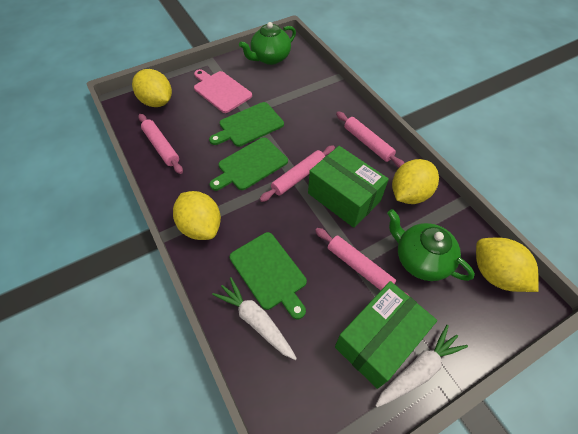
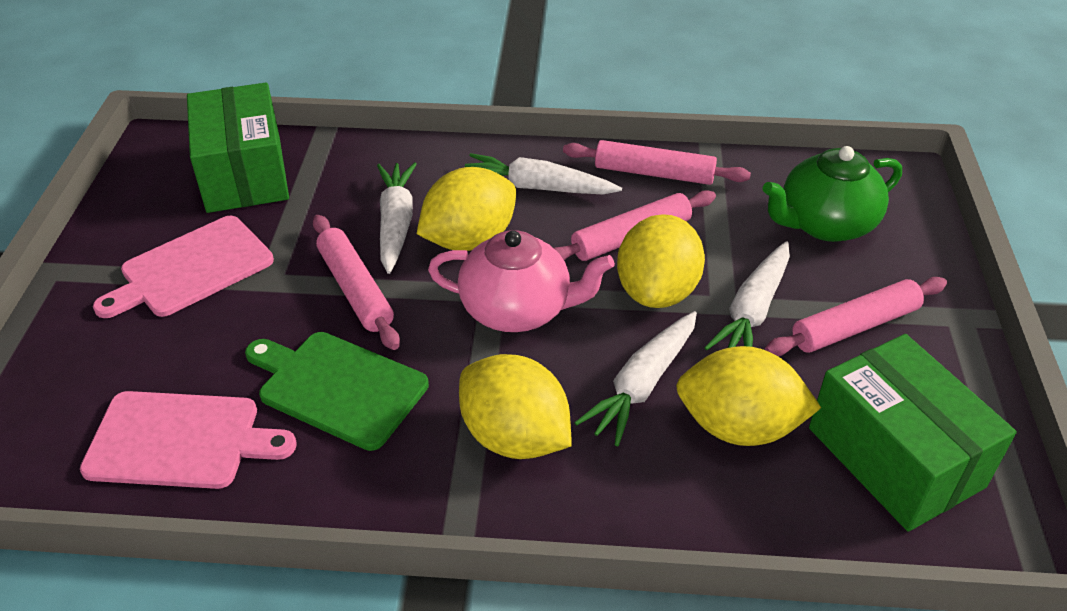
green cutting board: 3 -> 1
green teapot: 2 -> 1
pink cutting board: 1 -> 2
pink teapot: 0 -> 1
white carrot: 2 -> 4

